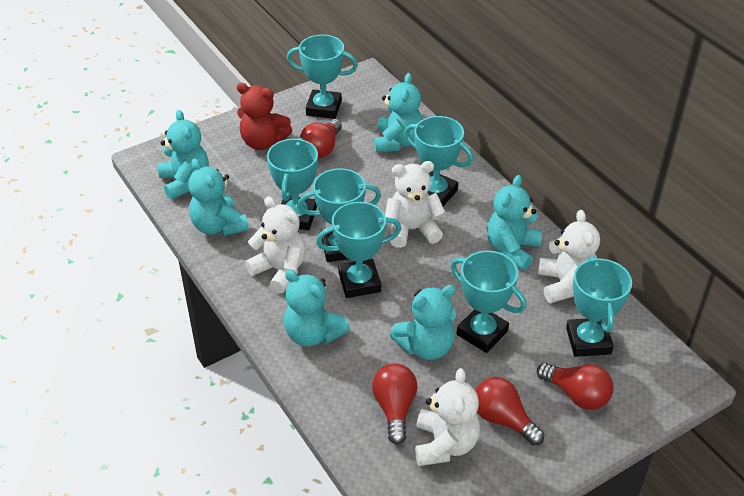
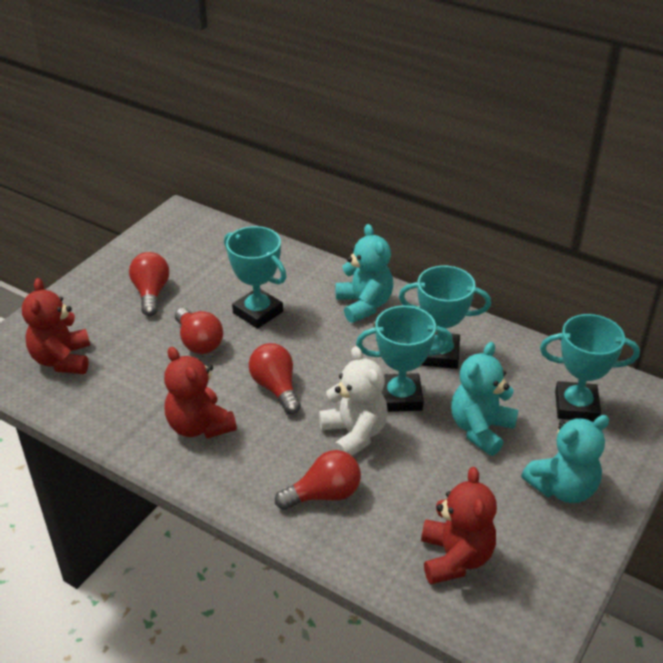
red teddy bear: 1 -> 3
turquoise teddy bear: 6 -> 3
turquoise trophy: 7 -> 4
white teddy bear: 4 -> 1

